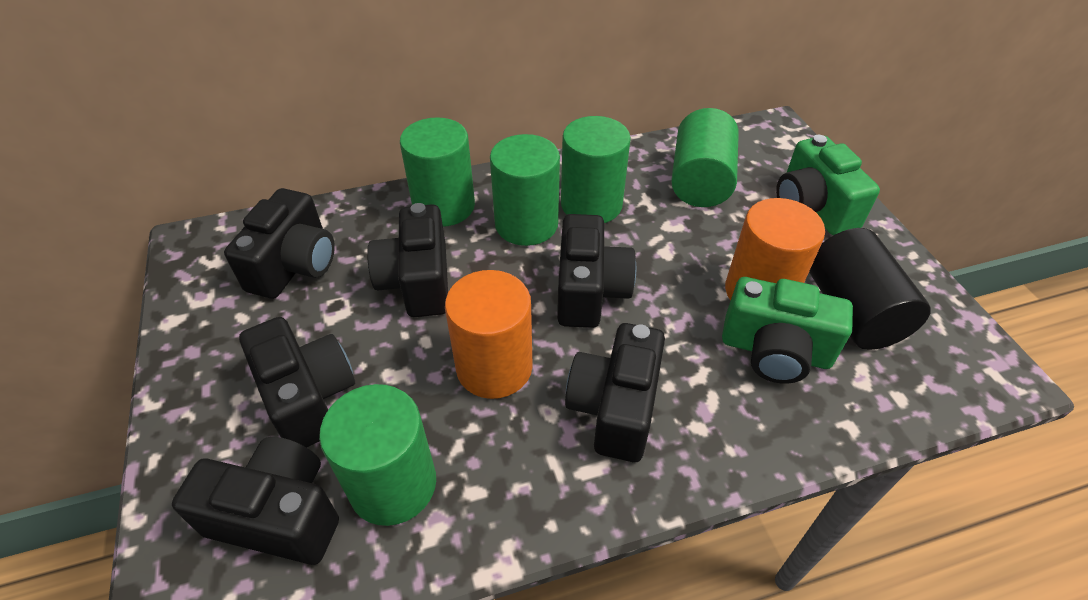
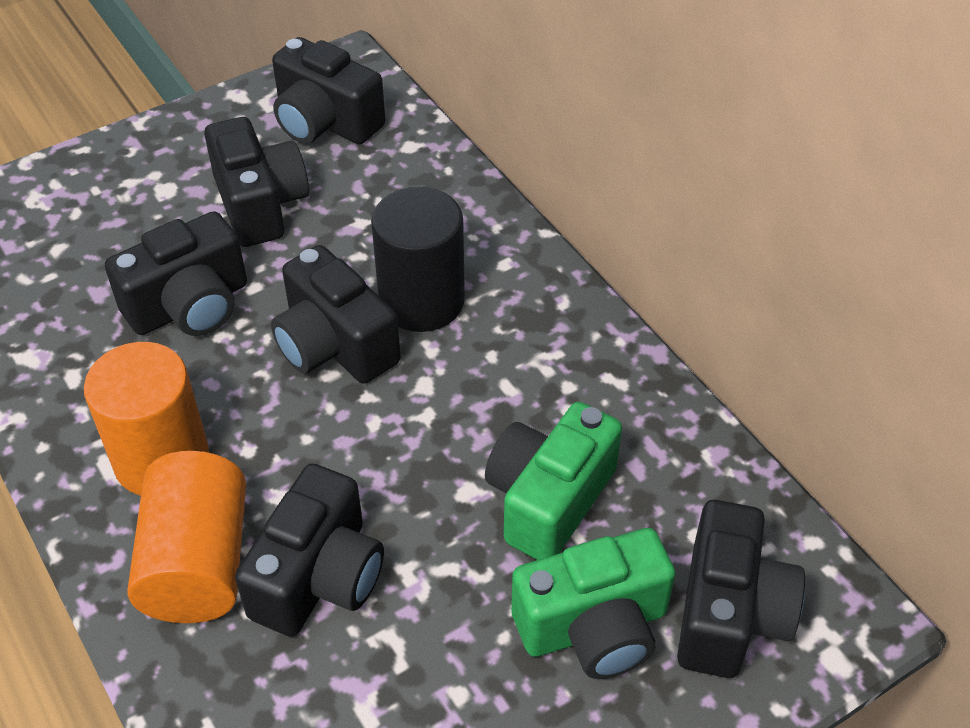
green cylinder: 5 -> 0

